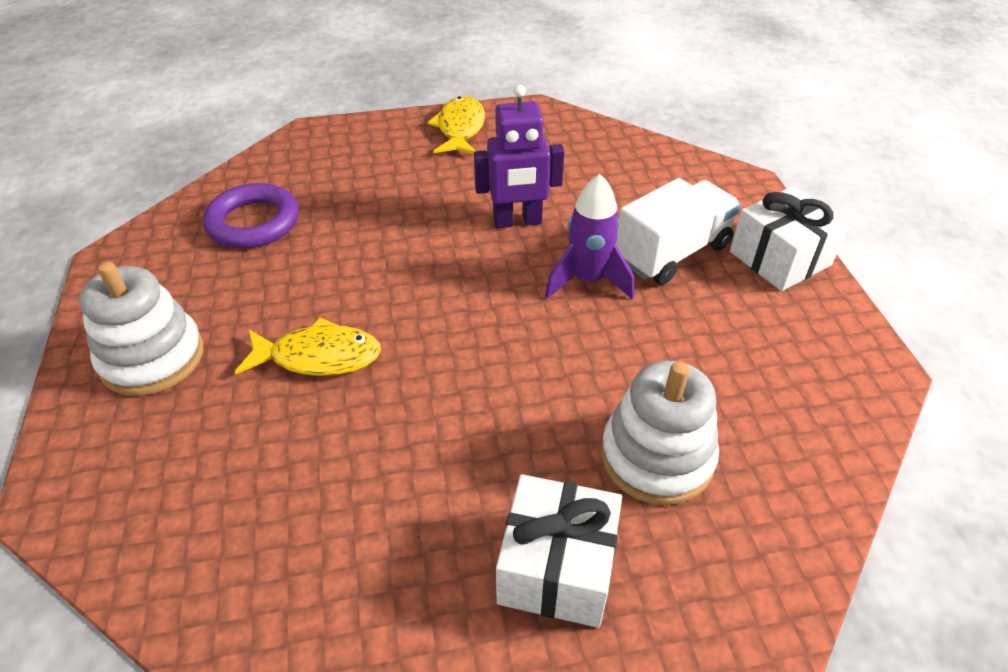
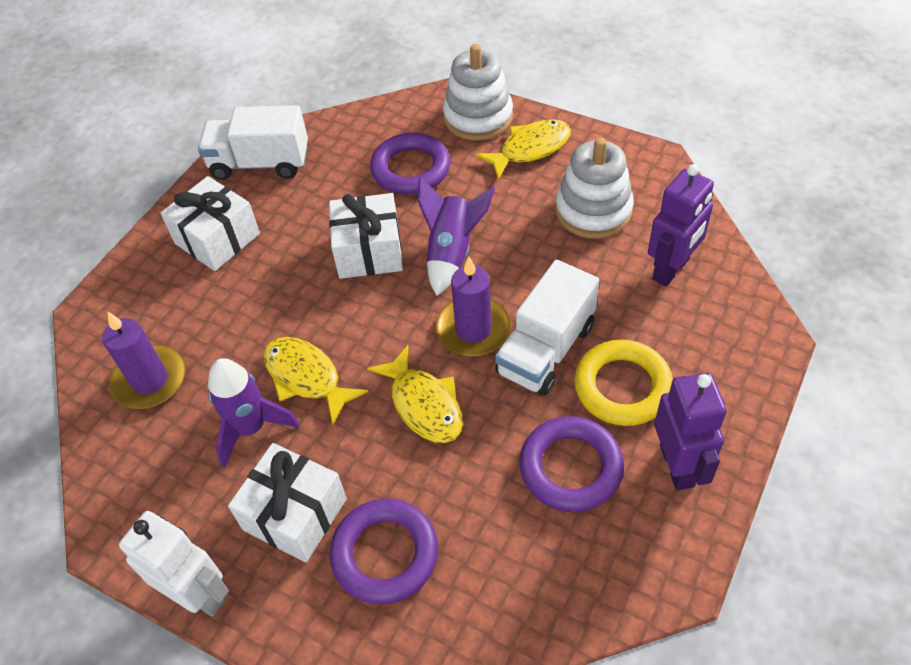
purple candle: 0 -> 2
purple ring: 1 -> 3
purple robot: 1 -> 2
purple rocket: 1 -> 2
white gift: 2 -> 3
white robot: 0 -> 1
white truck: 1 -> 2
yellow fish: 2 -> 3
yellow ring: 0 -> 1

